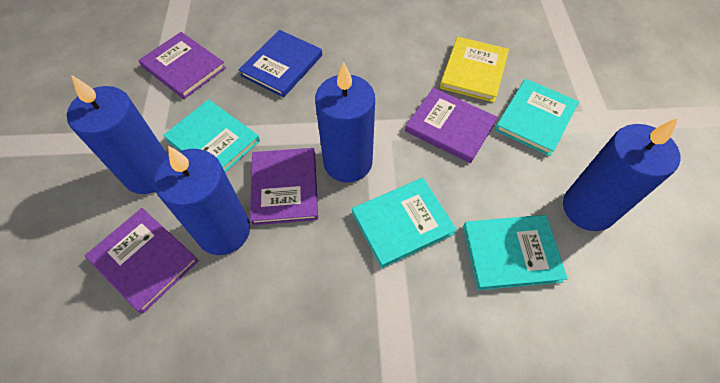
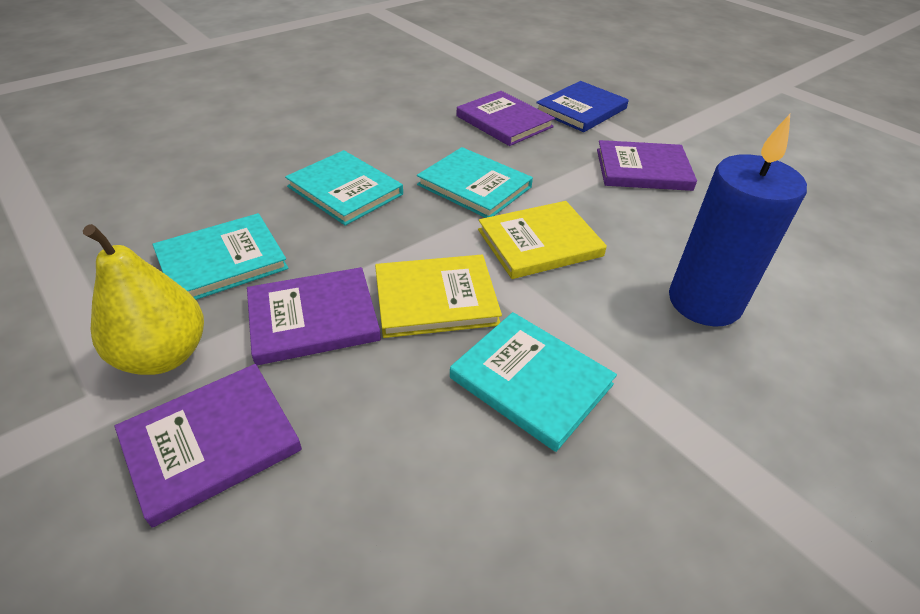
blue candle: 4 -> 1
yellow book: 1 -> 2
yellow pear: 0 -> 1

